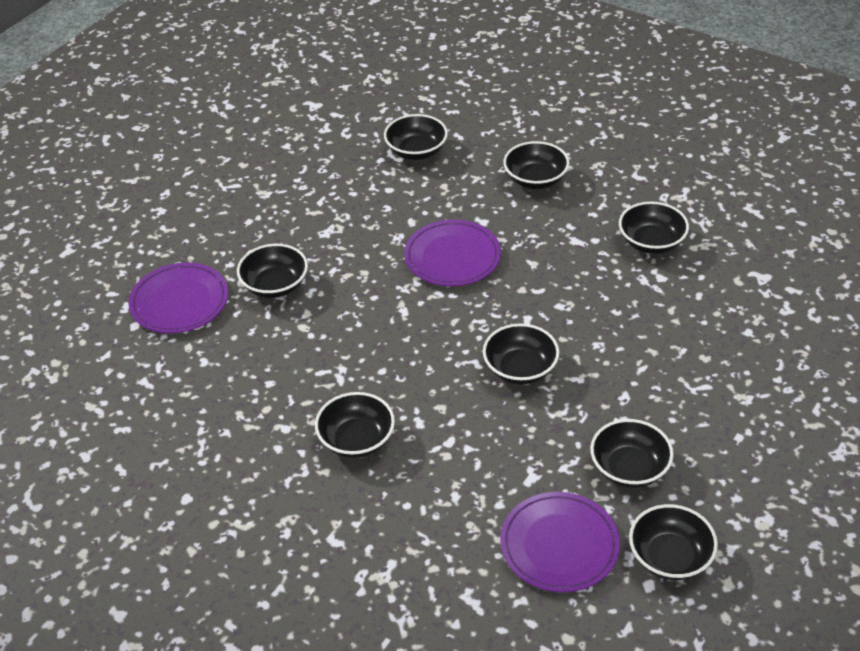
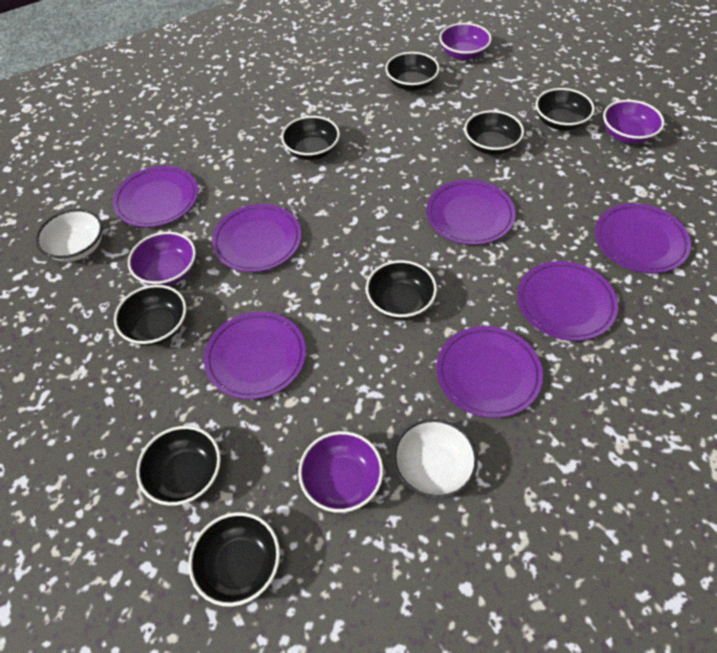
purple bowl: 0 -> 4
purple plate: 3 -> 7
white bowl: 0 -> 2

